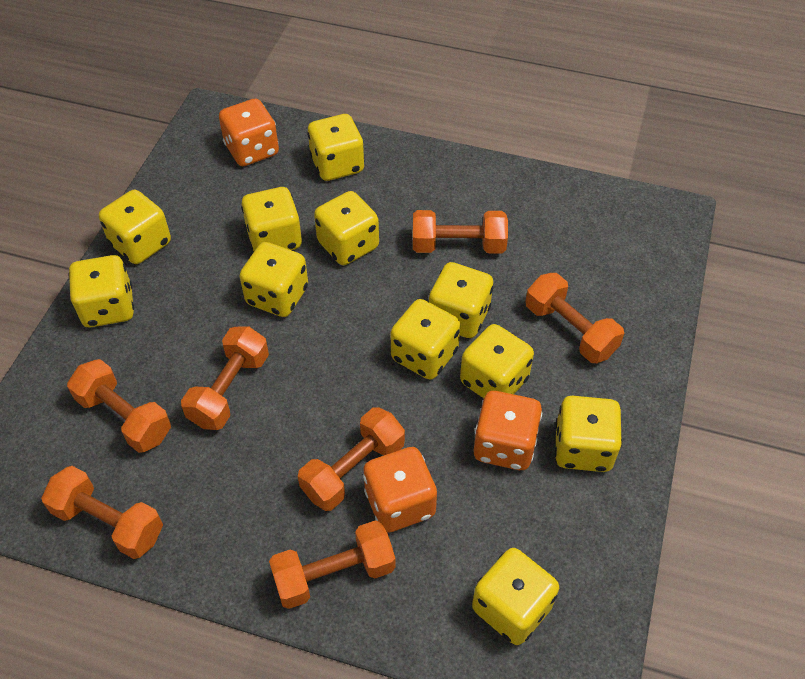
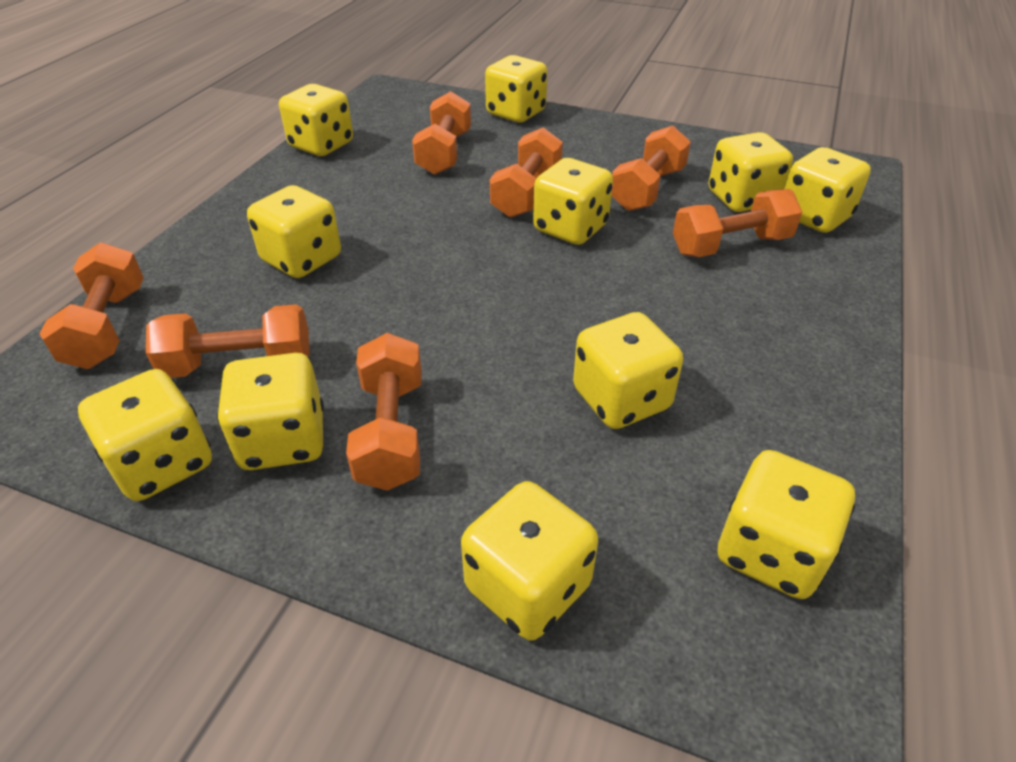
orange dice: 3 -> 0

